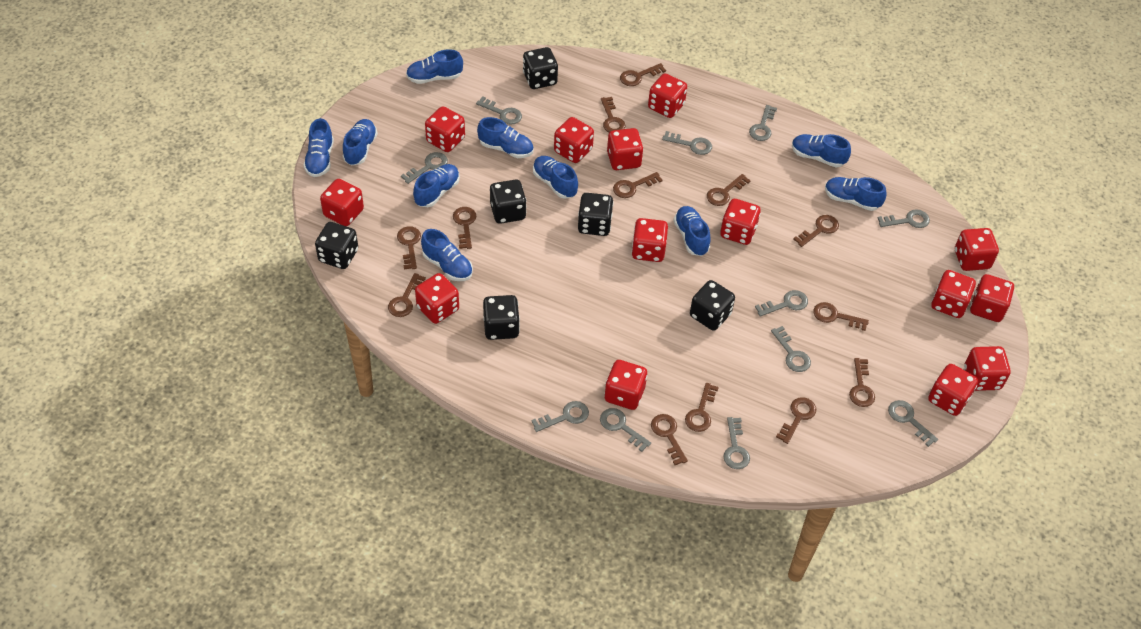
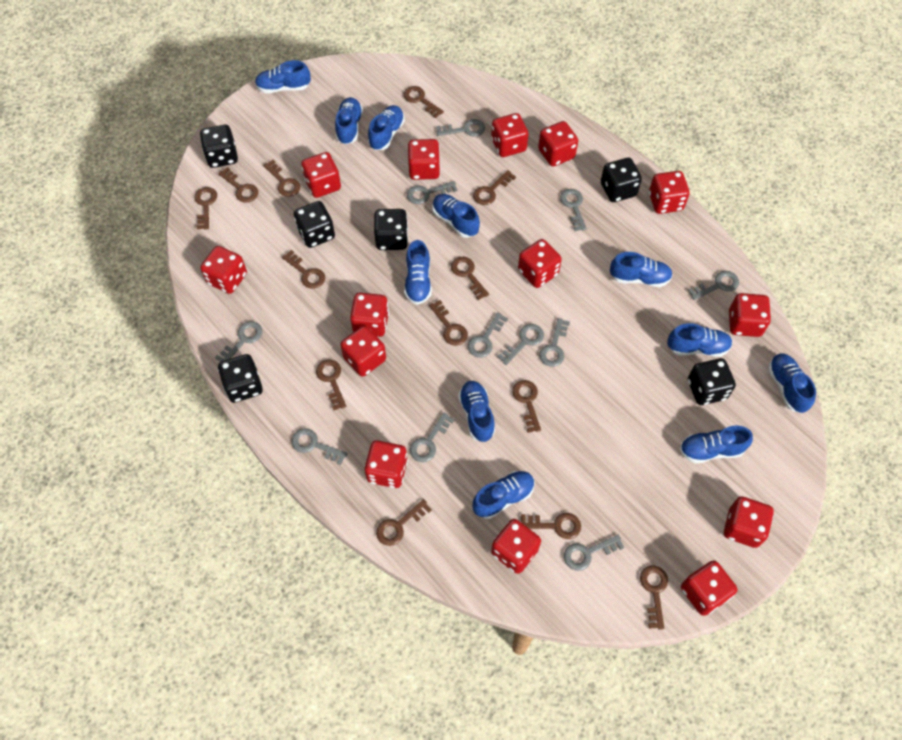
blue shoe: 10 -> 11

